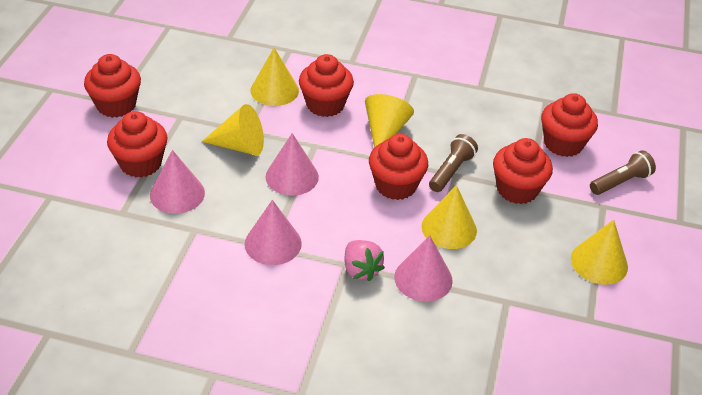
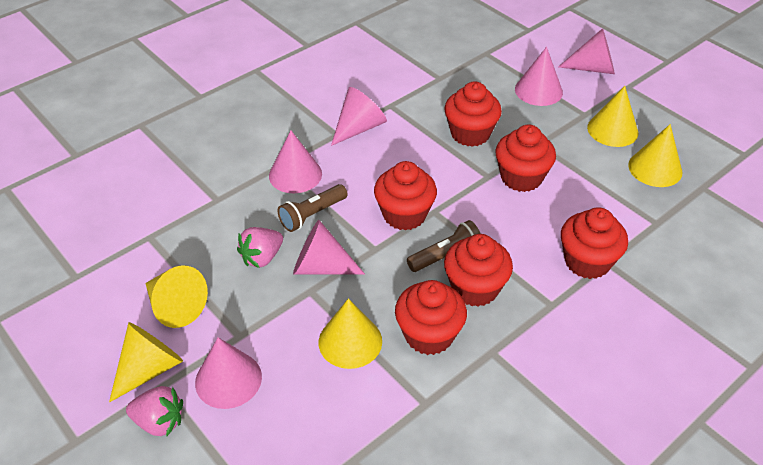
pink cone: 4 -> 6
pink strawberry: 1 -> 2

